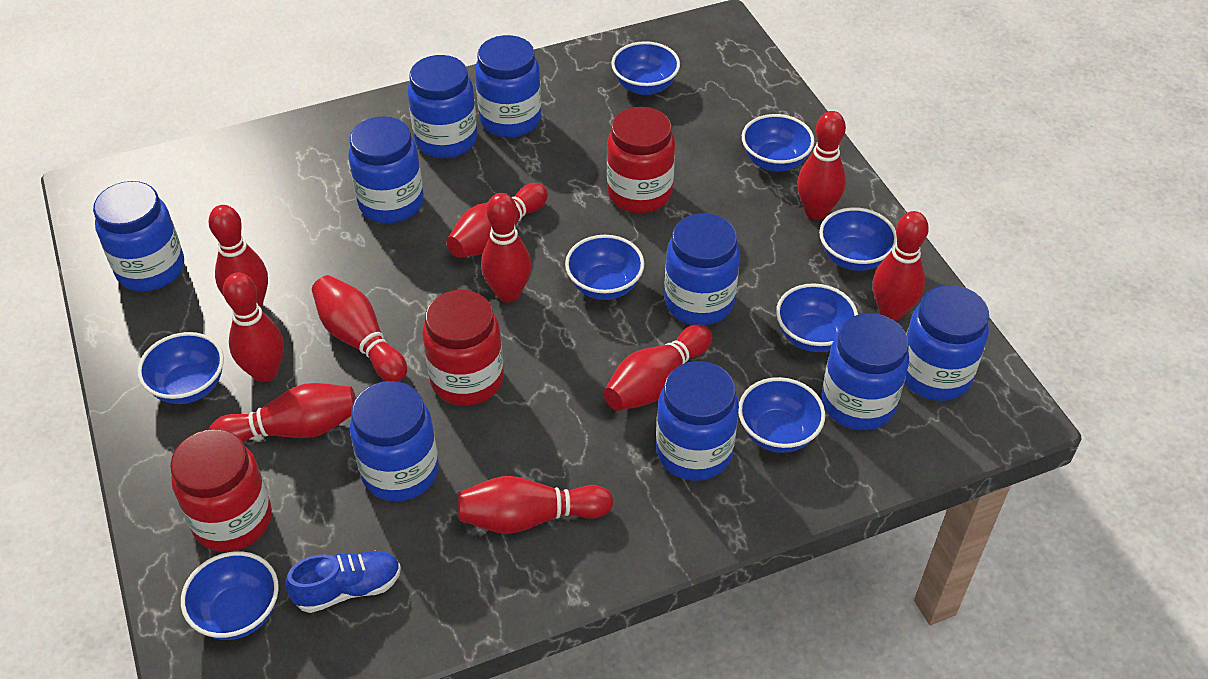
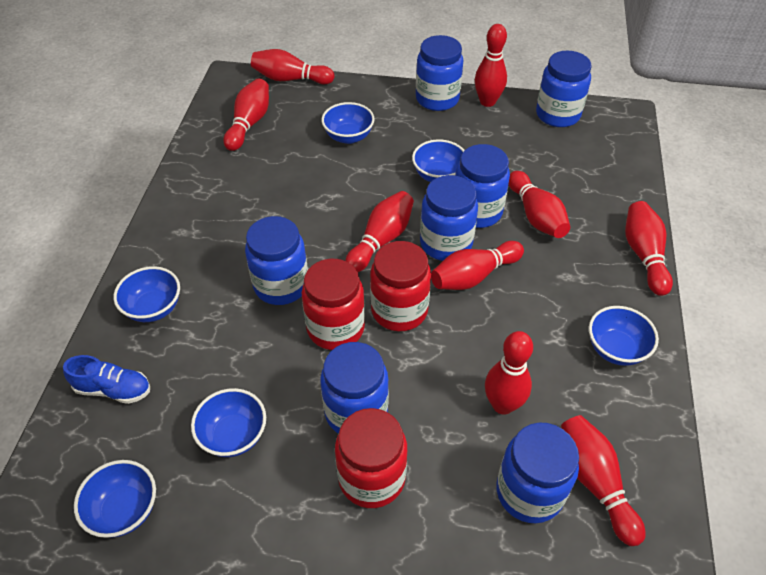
blue bowl: 8 -> 6
blue jar: 9 -> 7
red bowling pin: 10 -> 9

